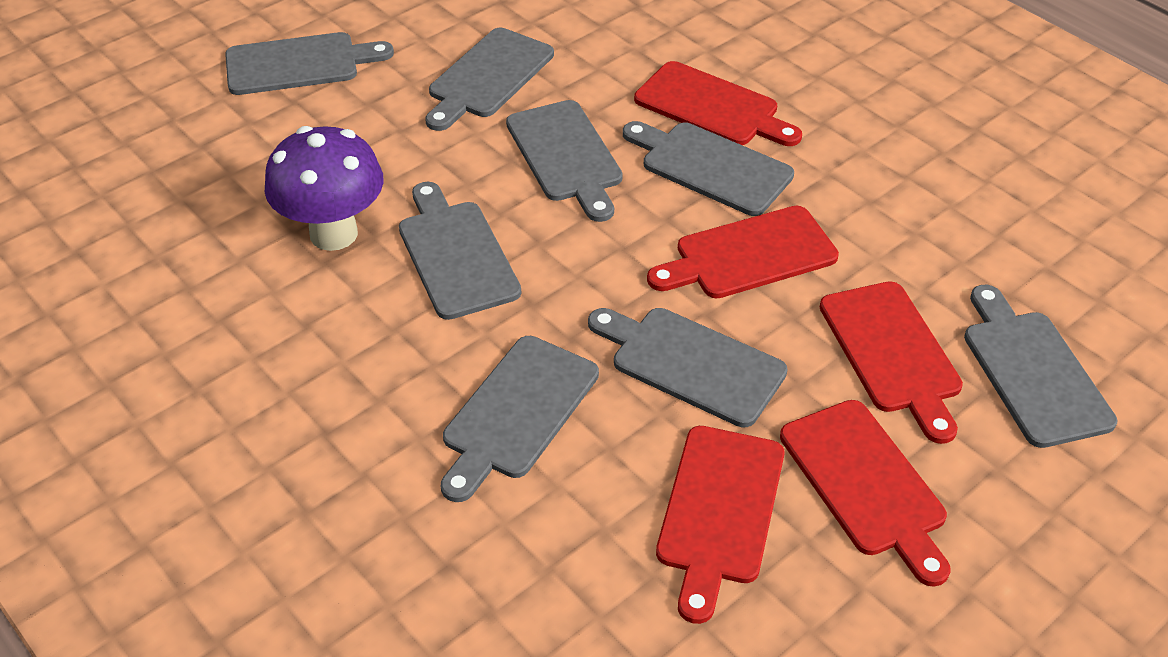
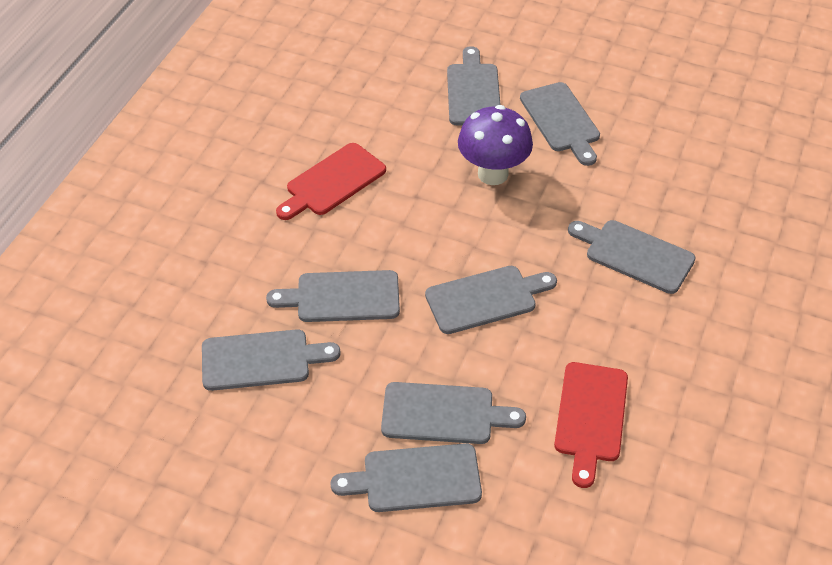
red cutting board: 5 -> 2

